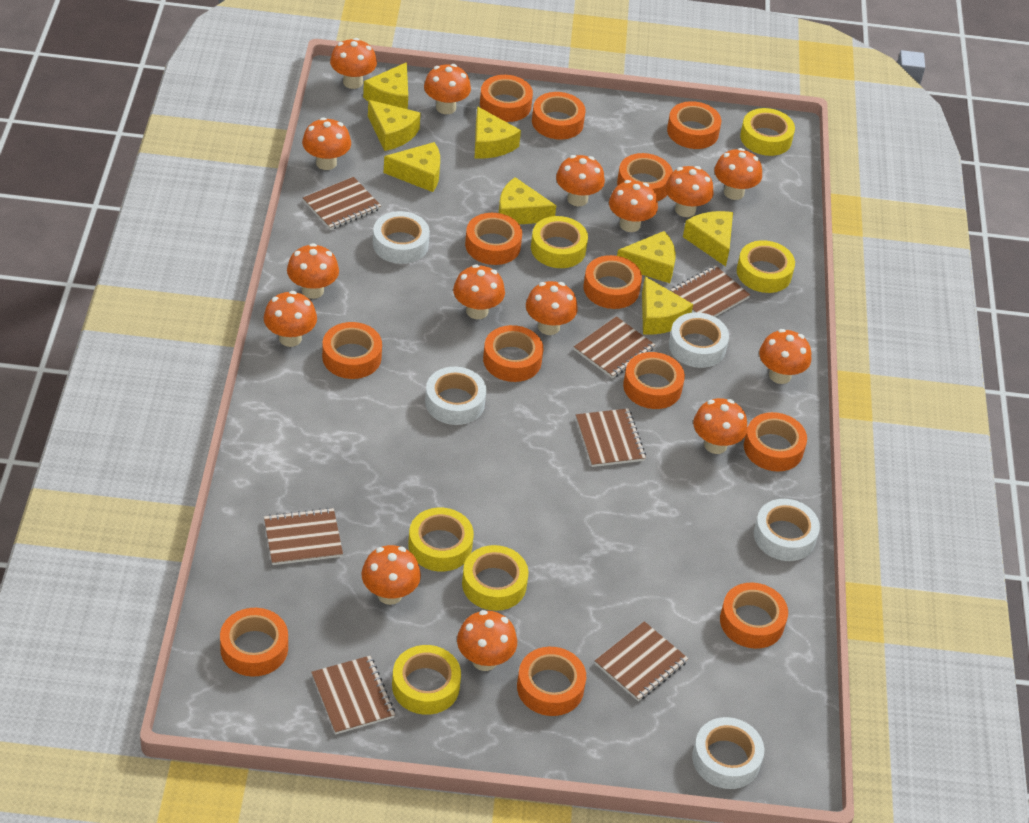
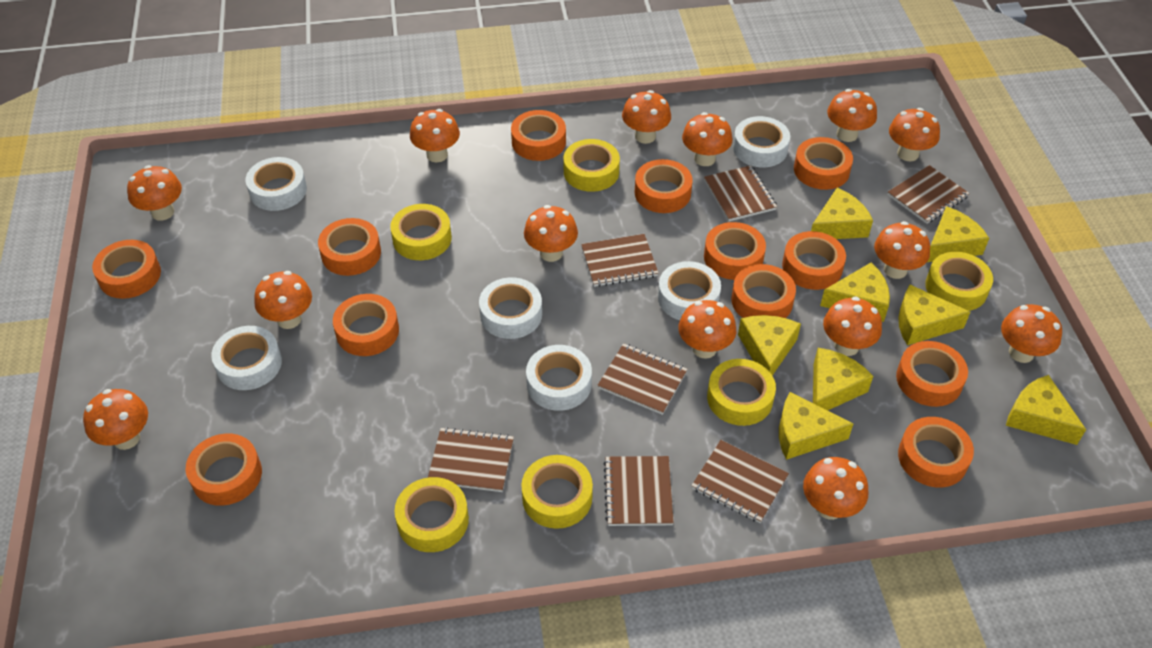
orange mushroom: 15 -> 14
orange tape: 13 -> 12
white tape: 5 -> 6

